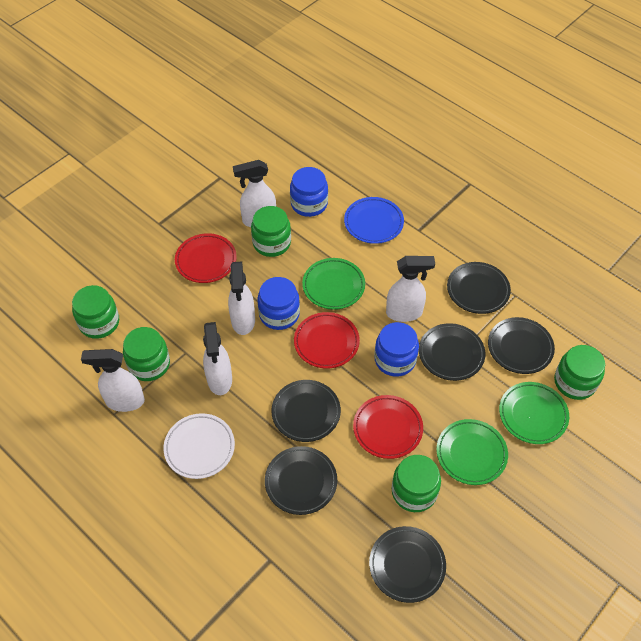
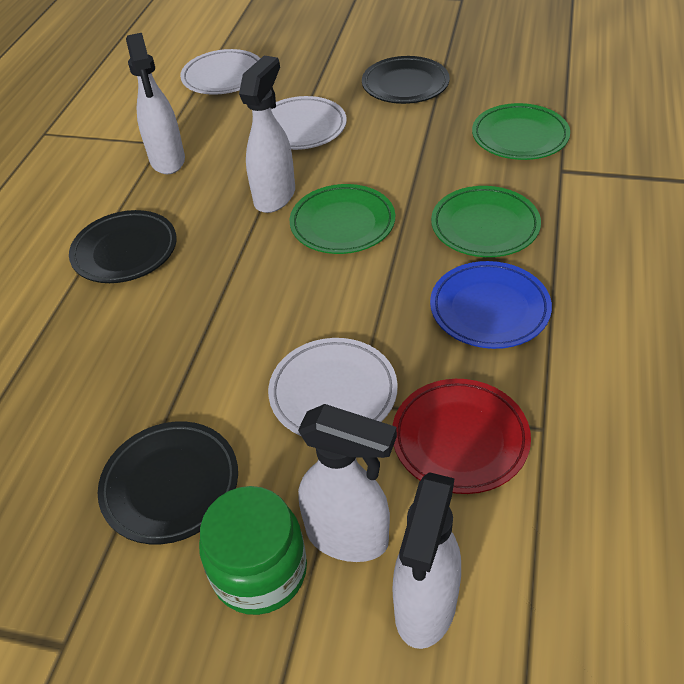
black plate: 6 -> 3
blue jar: 3 -> 0
green jar: 5 -> 1
red plate: 3 -> 1
white plate: 1 -> 3
white spray bottle: 5 -> 4

